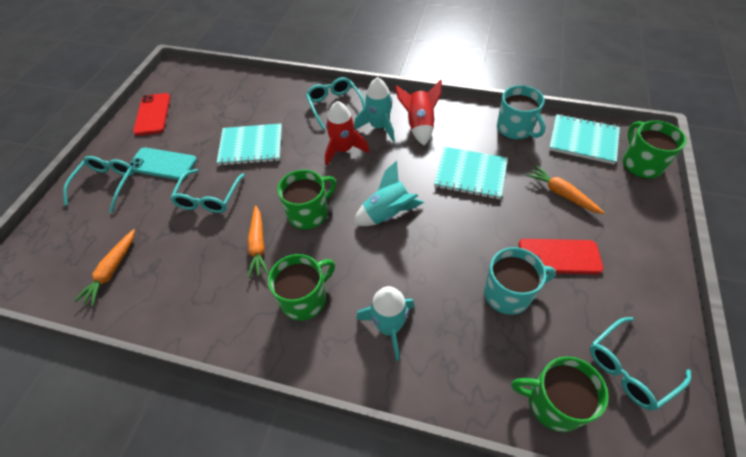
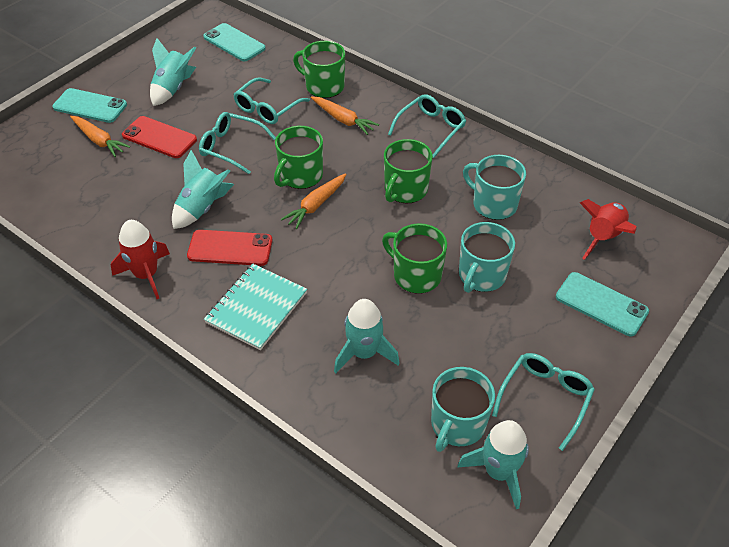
turquoise mug: 2 -> 3
turquoise notebook: 3 -> 1
turquoise phone: 1 -> 3
turquoise rocket: 3 -> 4

